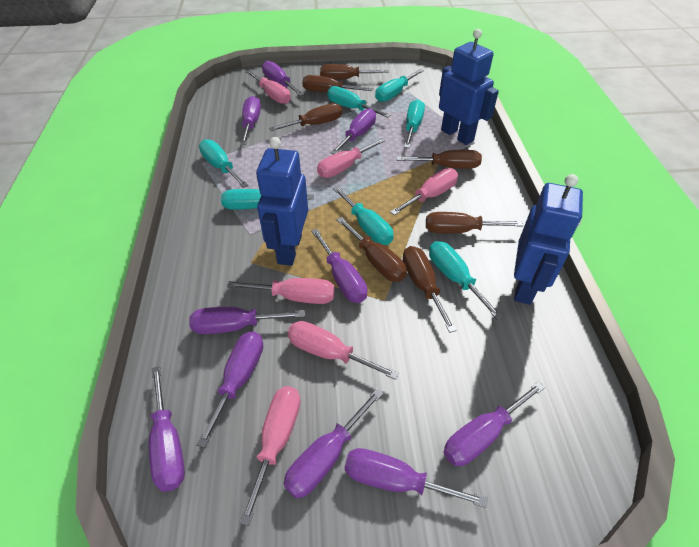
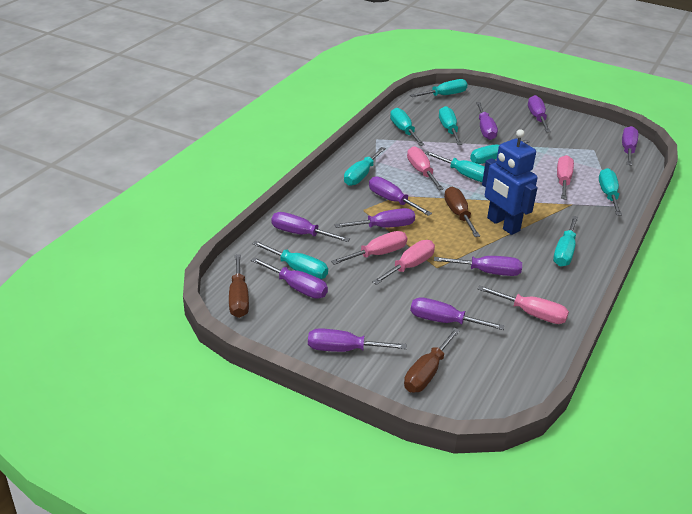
blue robot: 3 -> 1
brown screwdriver: 7 -> 3
pink screwdriver: 6 -> 5
turquoise screwdriver: 7 -> 9

